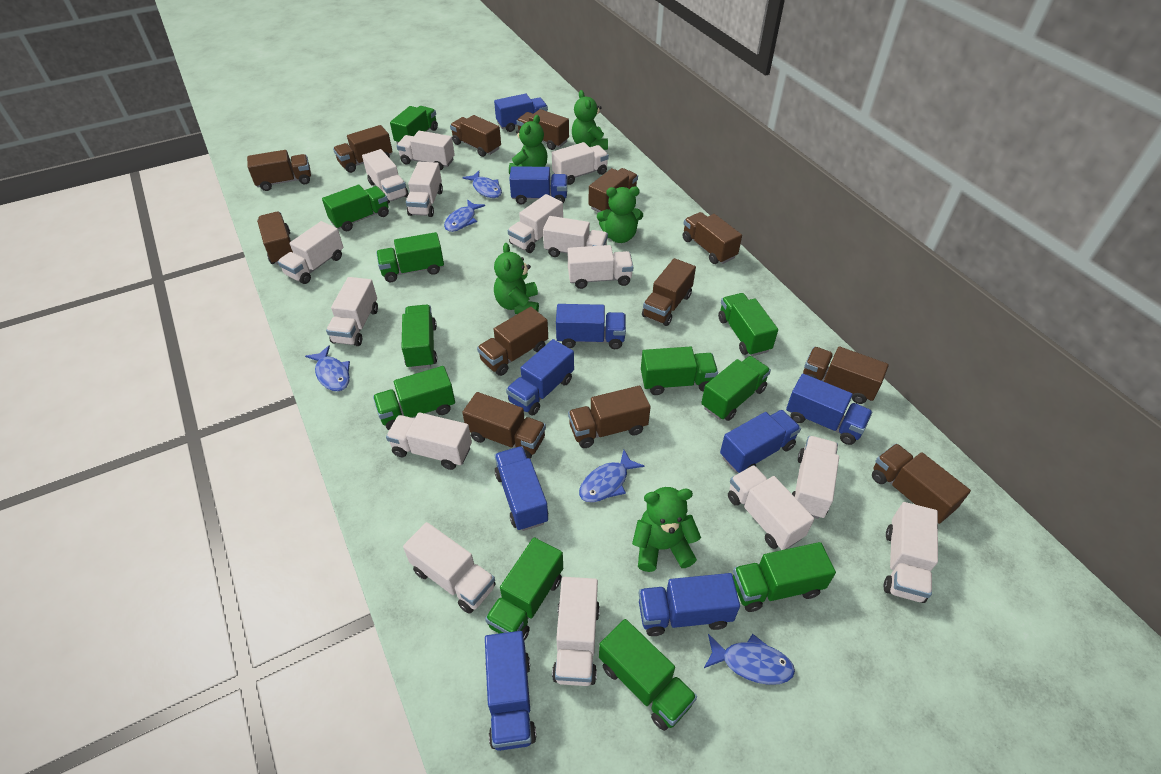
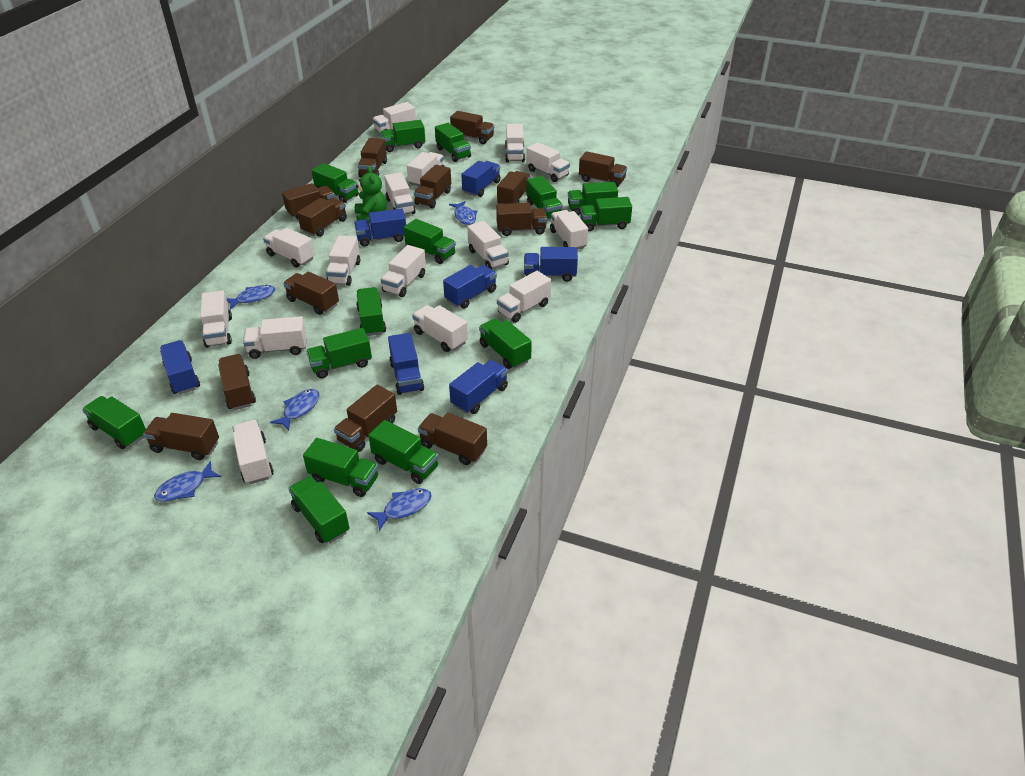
blue truck: 9 -> 7
green teddy bear: 5 -> 1
green truck: 11 -> 14

